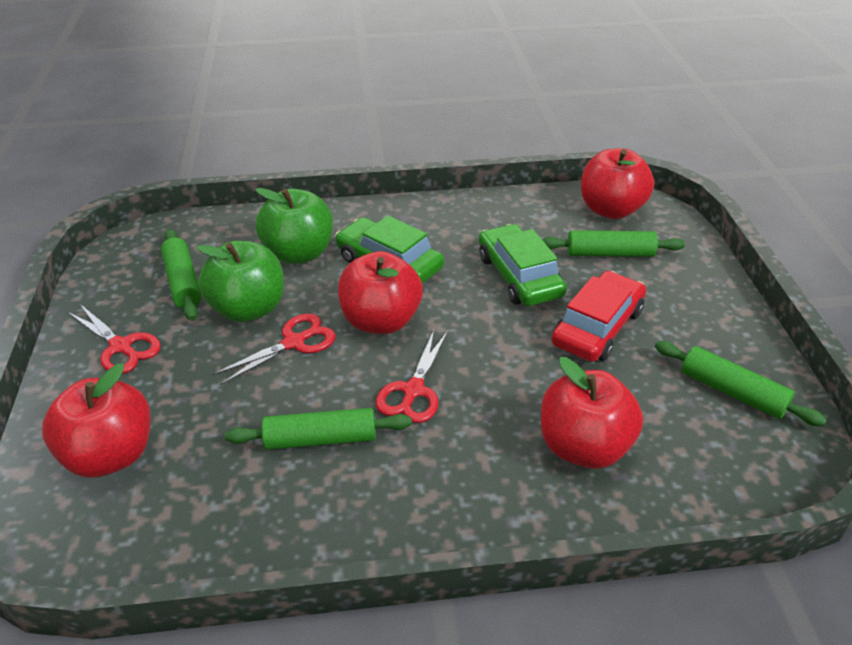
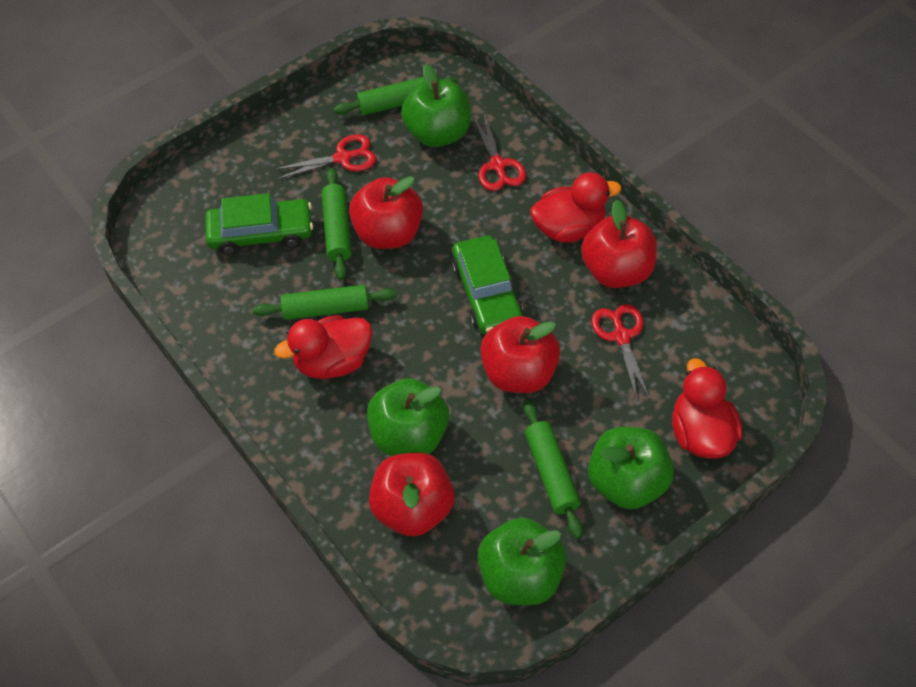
green apple: 2 -> 4
red car: 1 -> 0
red duck: 0 -> 3

